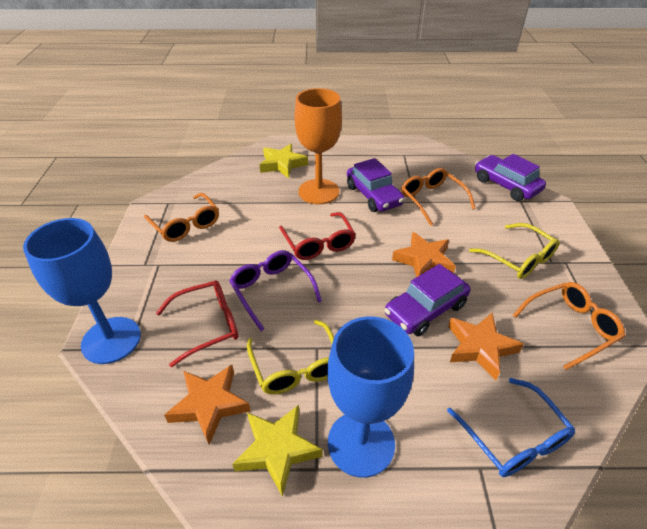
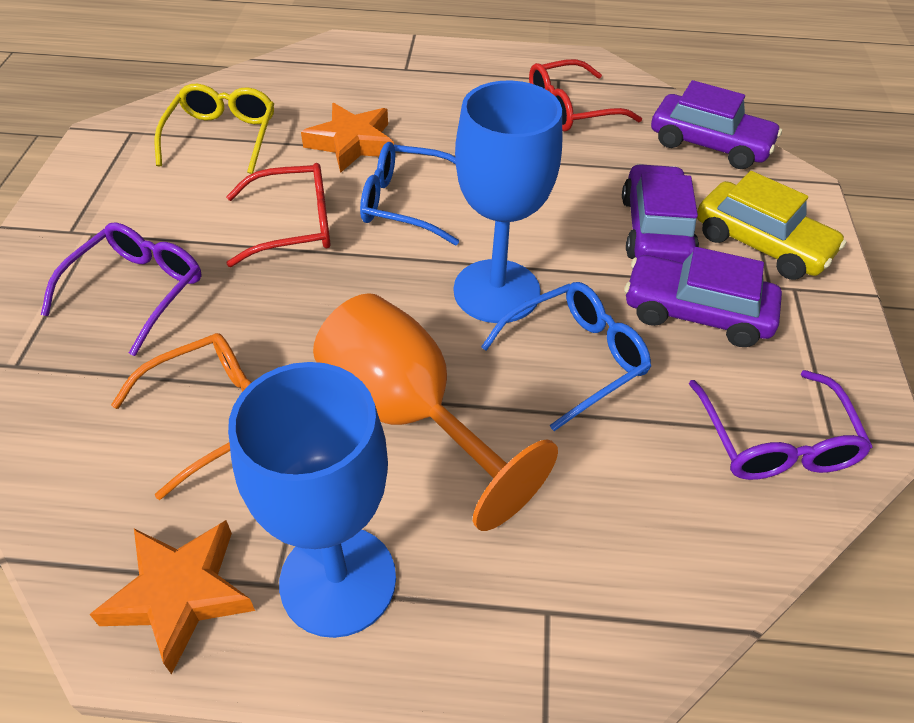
blue glasses: 1 -> 2
orange glasses: 3 -> 1
orange star: 3 -> 2
purple glasses: 1 -> 2
yellow car: 0 -> 1
yellow glasses: 2 -> 1
yellow star: 2 -> 0

